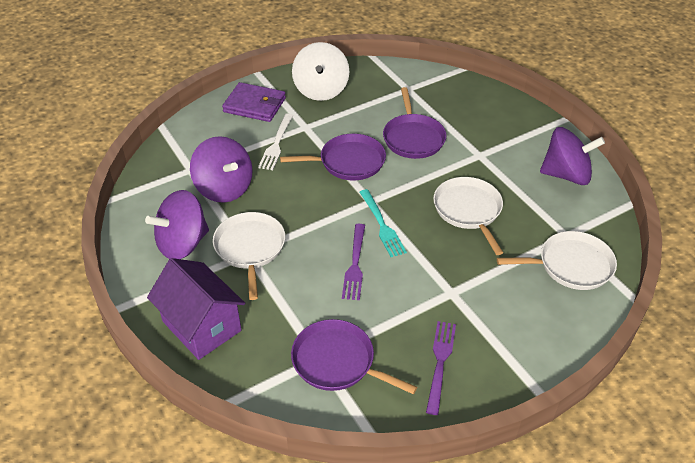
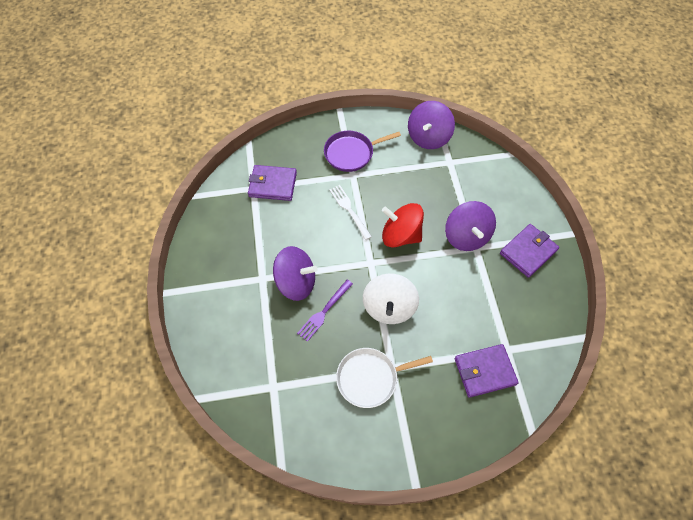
purple fork: 2 -> 1
purple house: 1 -> 0
purple pan: 3 -> 1
purple wallet: 1 -> 3
red spinning top: 0 -> 1
turquoise fork: 1 -> 0
white pan: 3 -> 1

